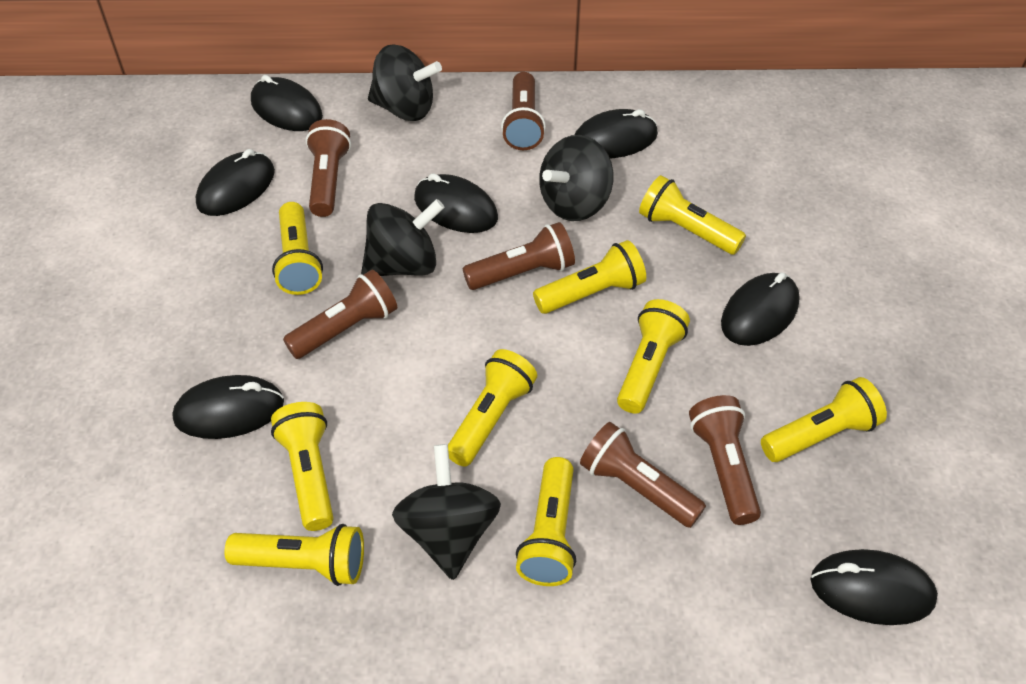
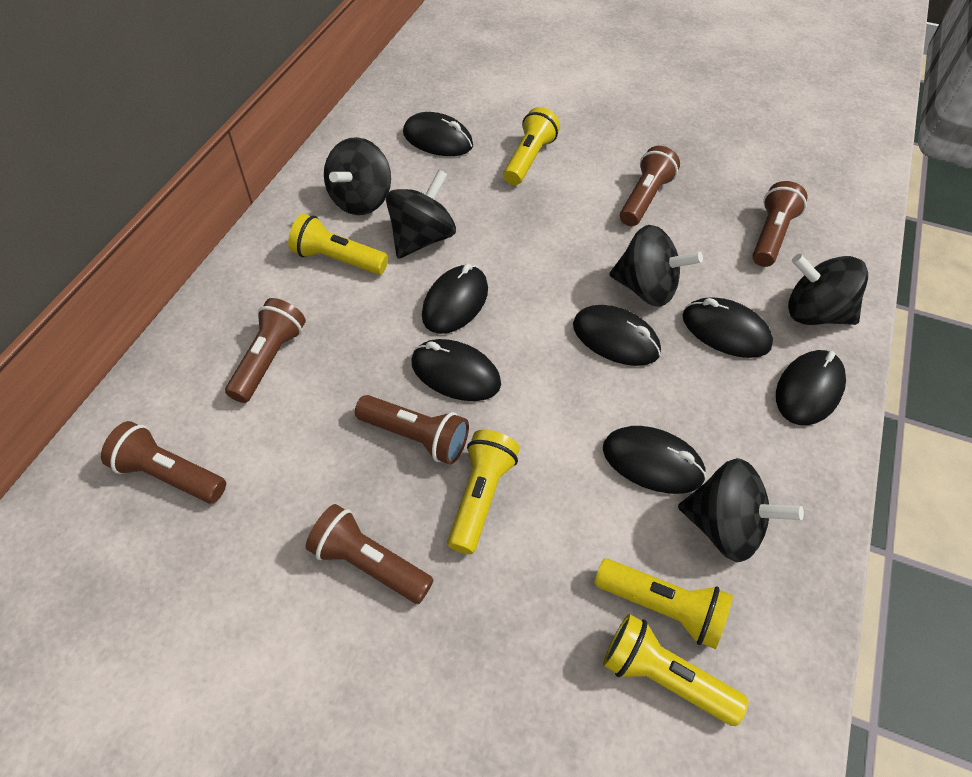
black spinning top: 4 -> 5
yellow flashlight: 9 -> 5

